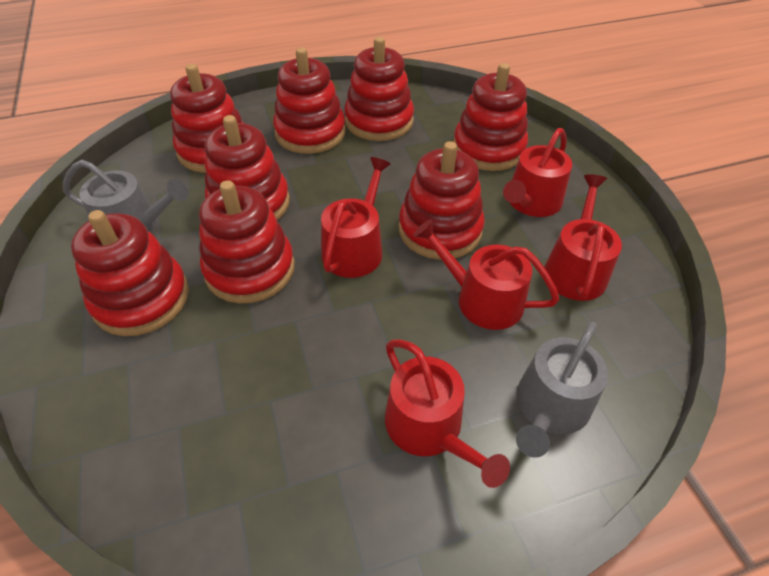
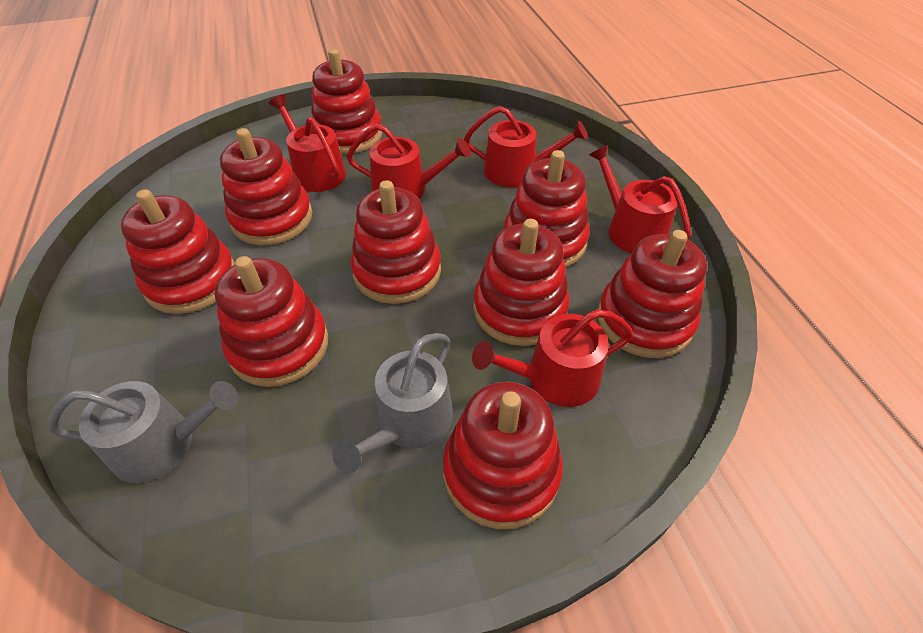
red stacking toy: 8 -> 9

